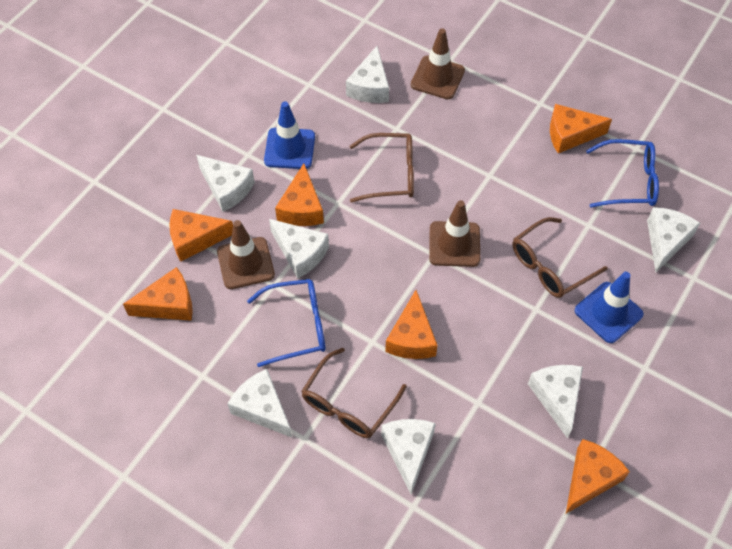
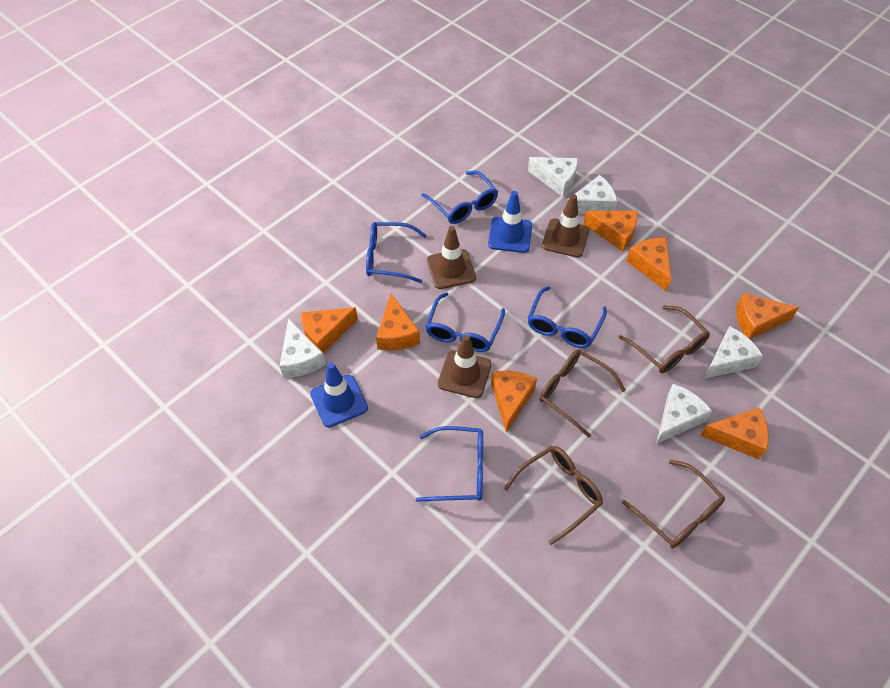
blue glasses: 2 -> 5
brown glasses: 3 -> 4
orange cheese: 6 -> 7
white cheese: 7 -> 5

